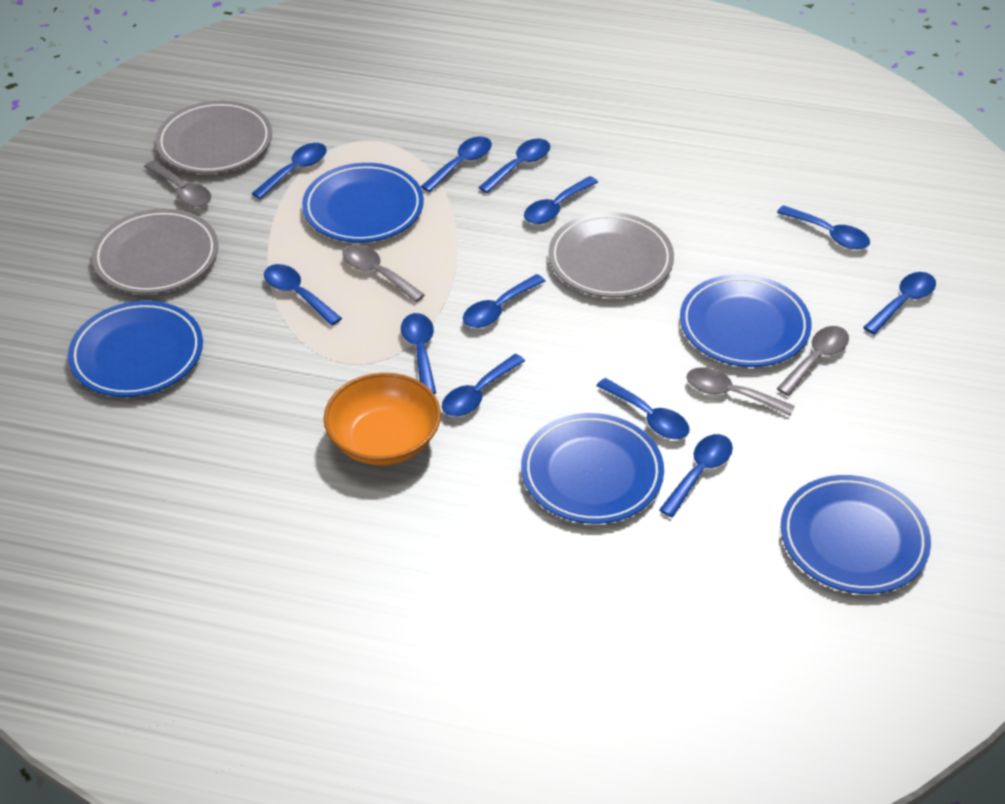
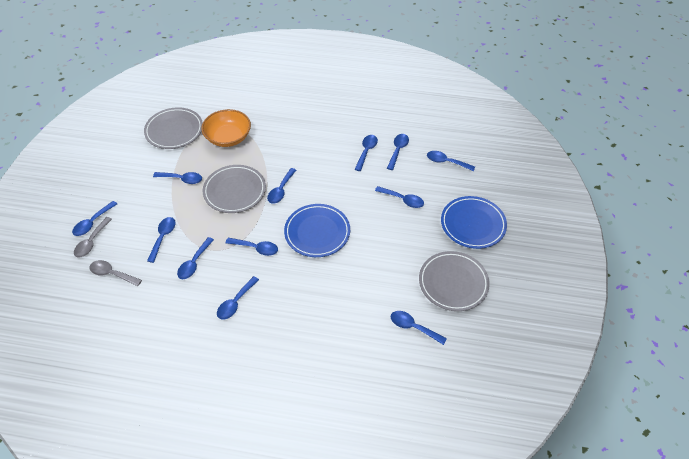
blue plate: 5 -> 2
grey spoon: 4 -> 2

